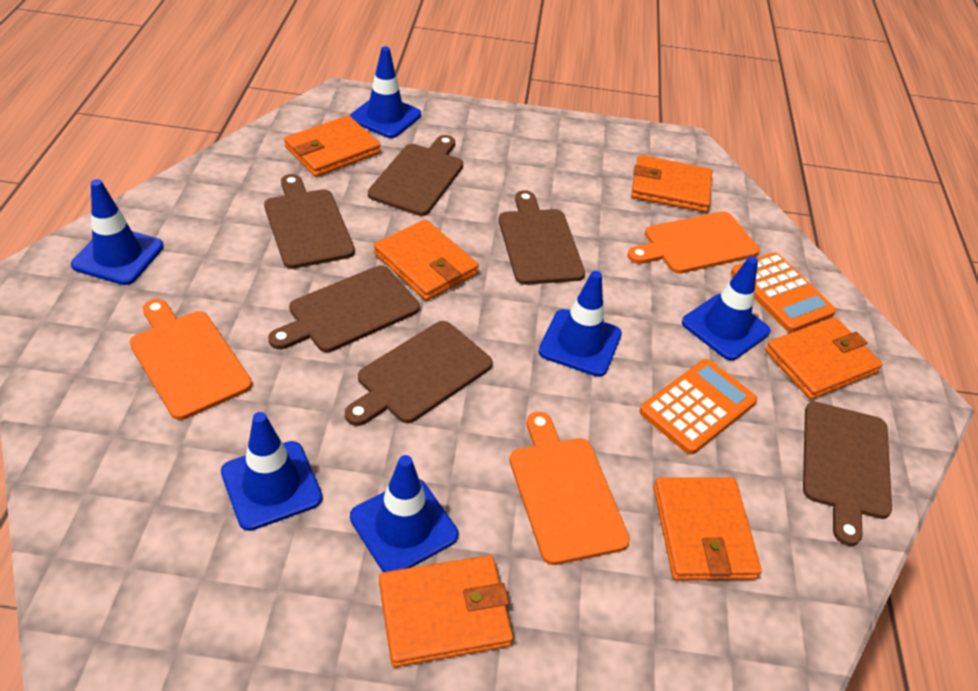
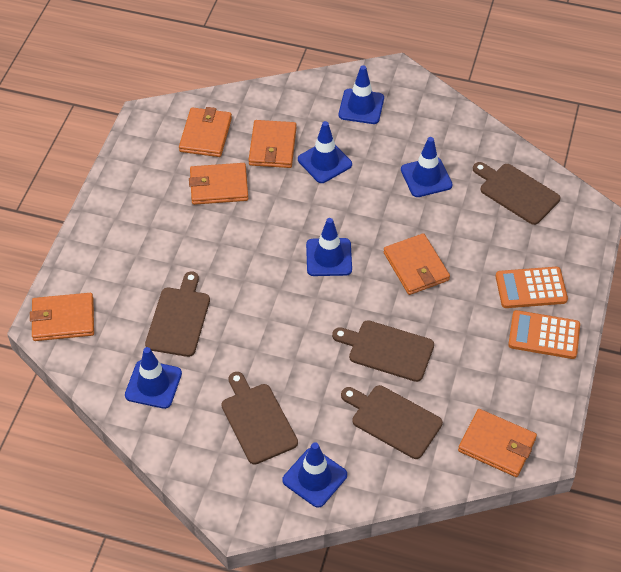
brown cutting board: 6 -> 5
orange cutting board: 3 -> 0

